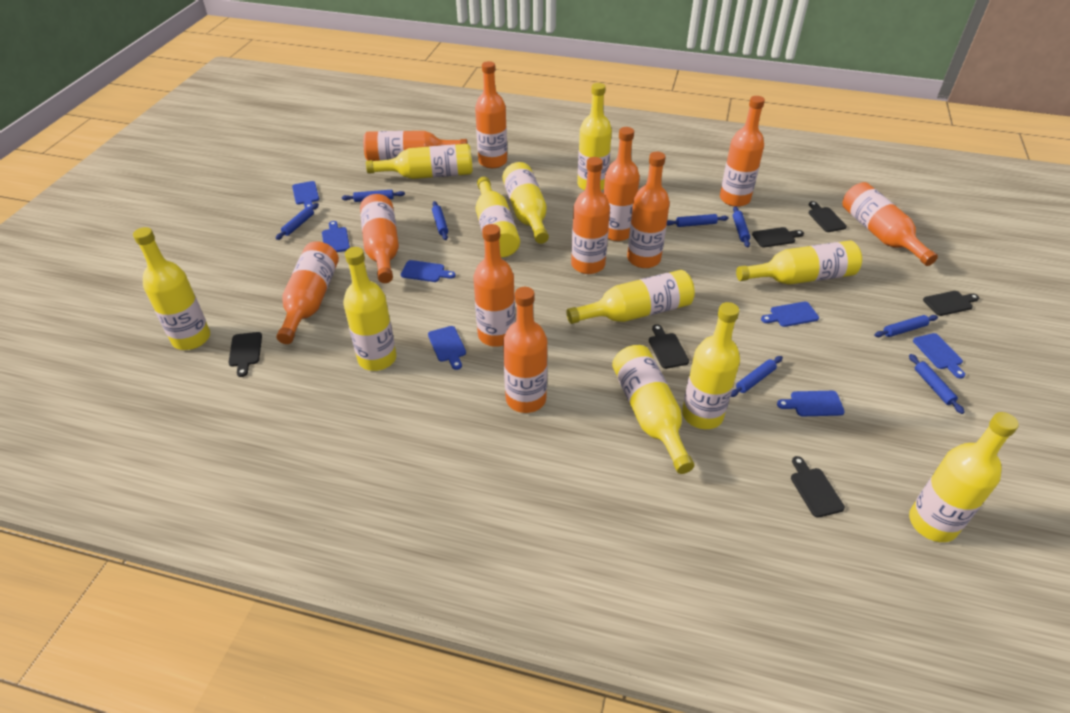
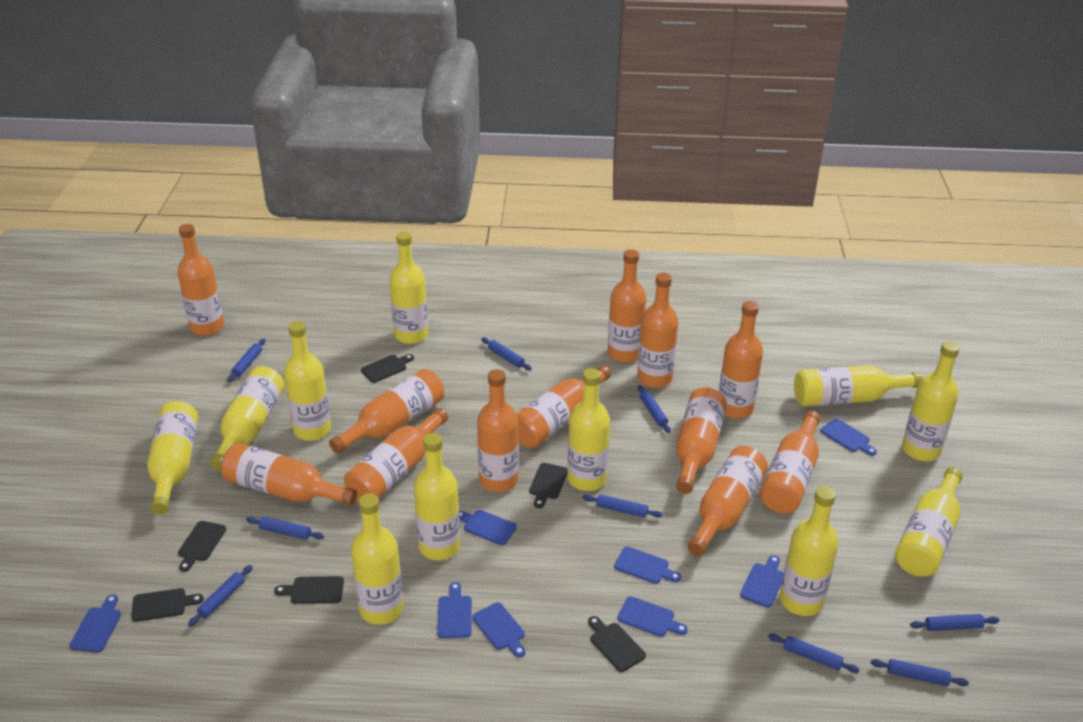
blue cutting board: 7 -> 8
blue rolling pin: 8 -> 9
orange bottle: 11 -> 12

